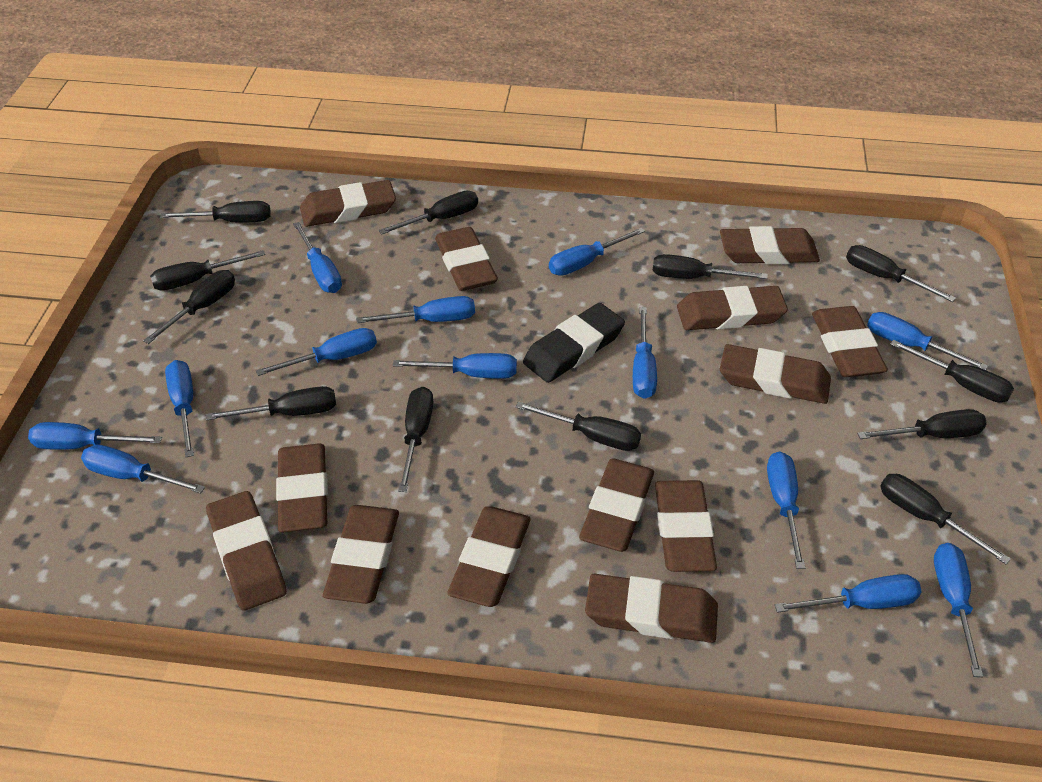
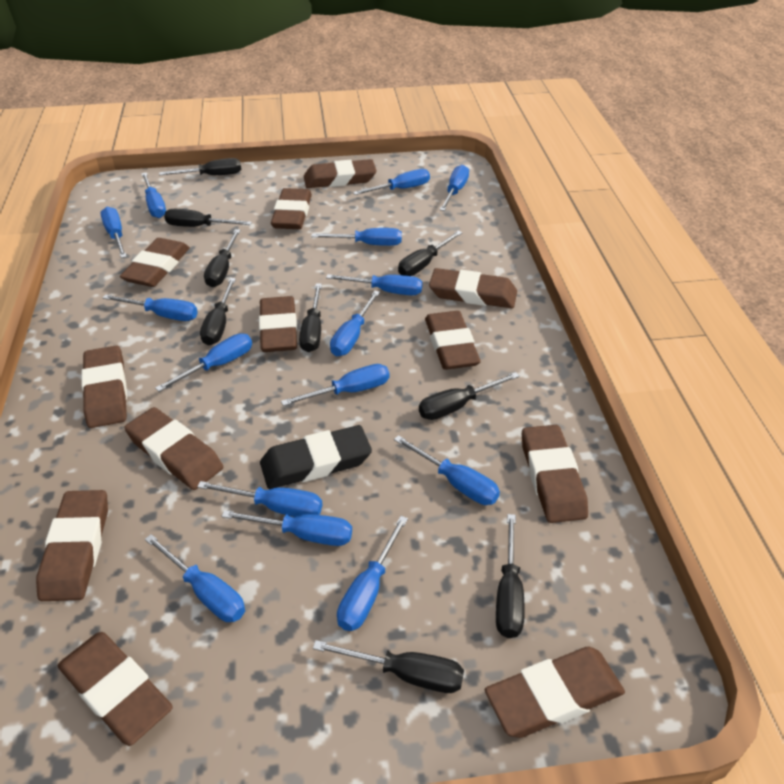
black screwdriver: 12 -> 9
blue screwdriver: 13 -> 15
brown eraser: 13 -> 12

